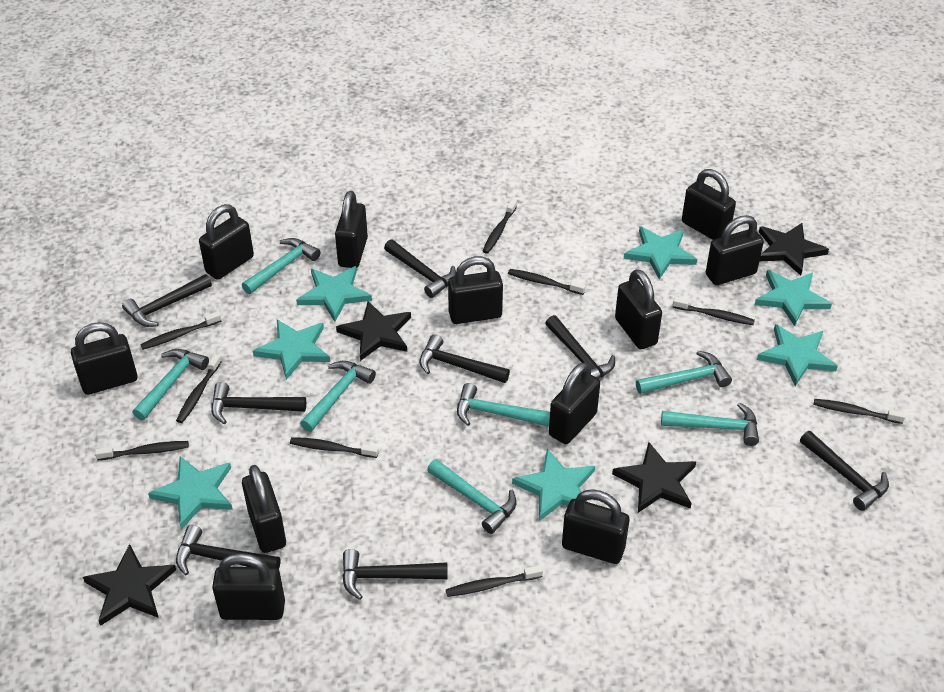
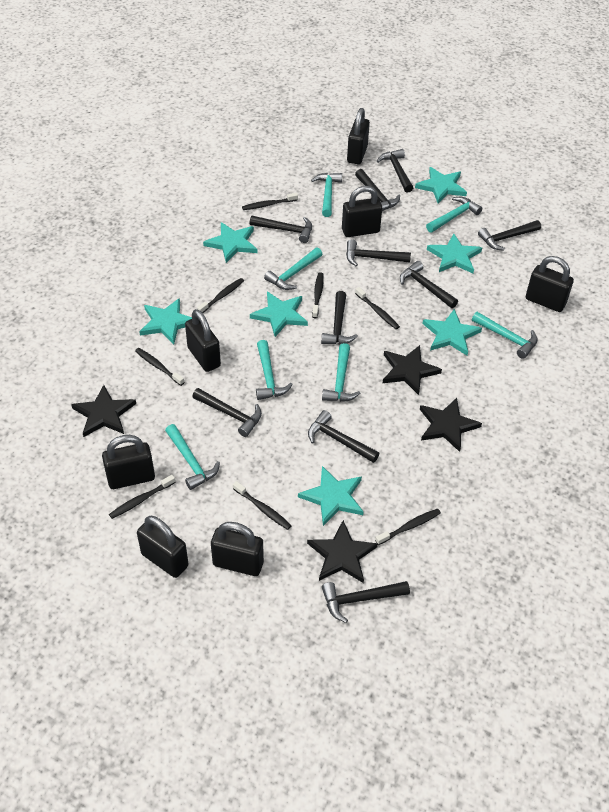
black hammer: 8 -> 10
black padlock: 11 -> 7
black toothbrush: 9 -> 8

